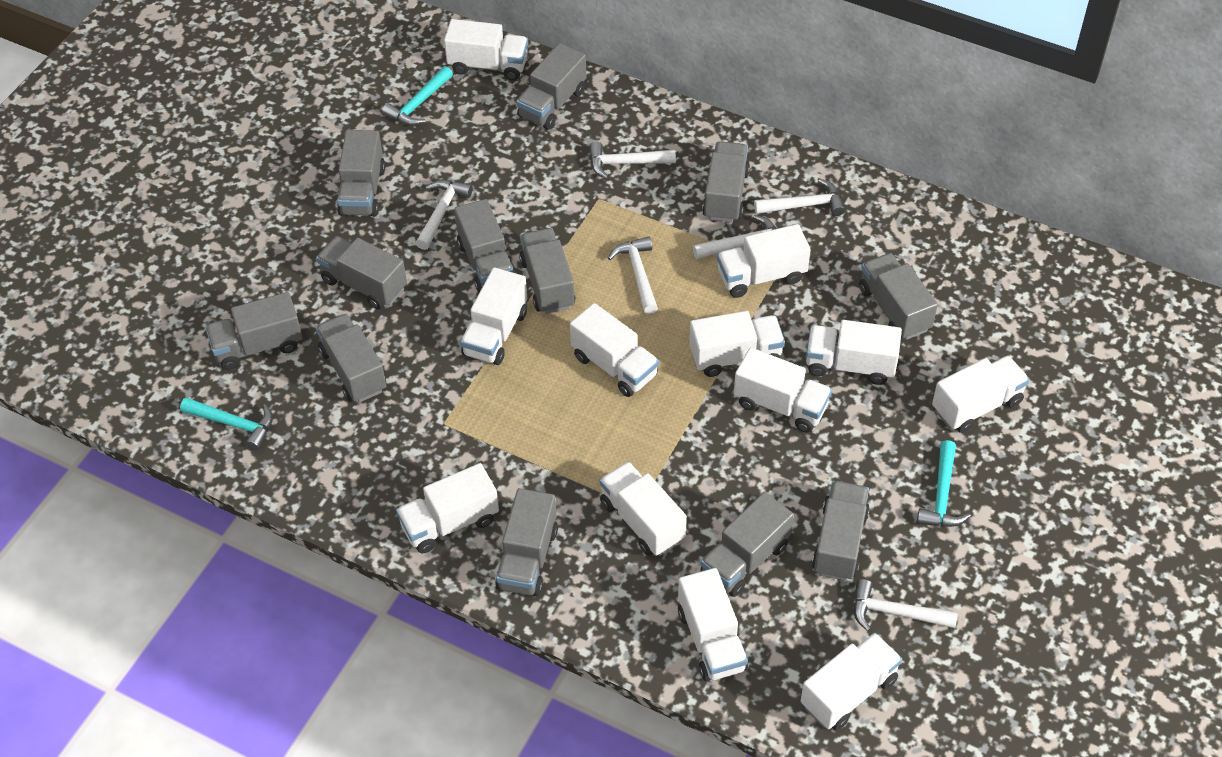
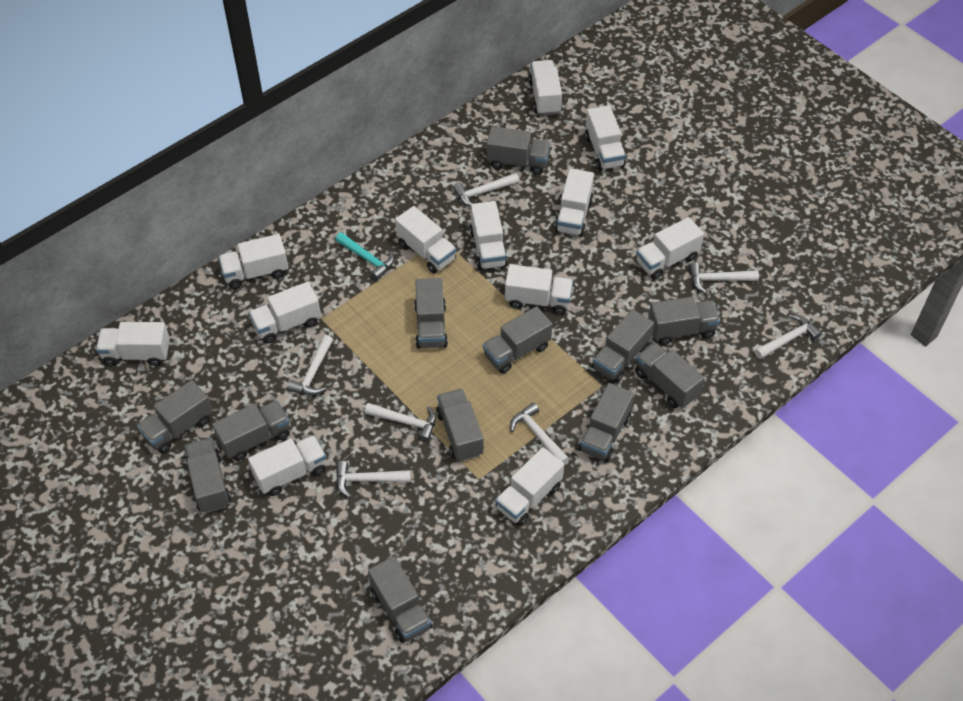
turquoise hammer: 3 -> 1
white hammer: 6 -> 7

